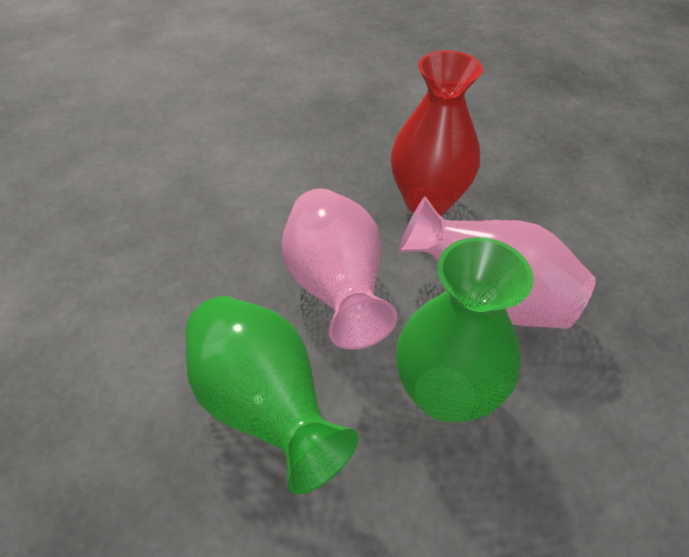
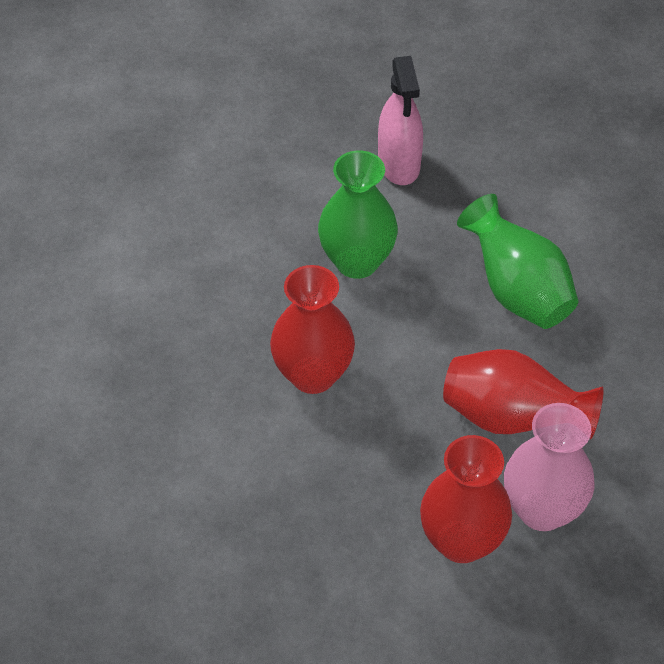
pink spray bottle: 0 -> 1
pink vase: 2 -> 1
red vase: 1 -> 3

